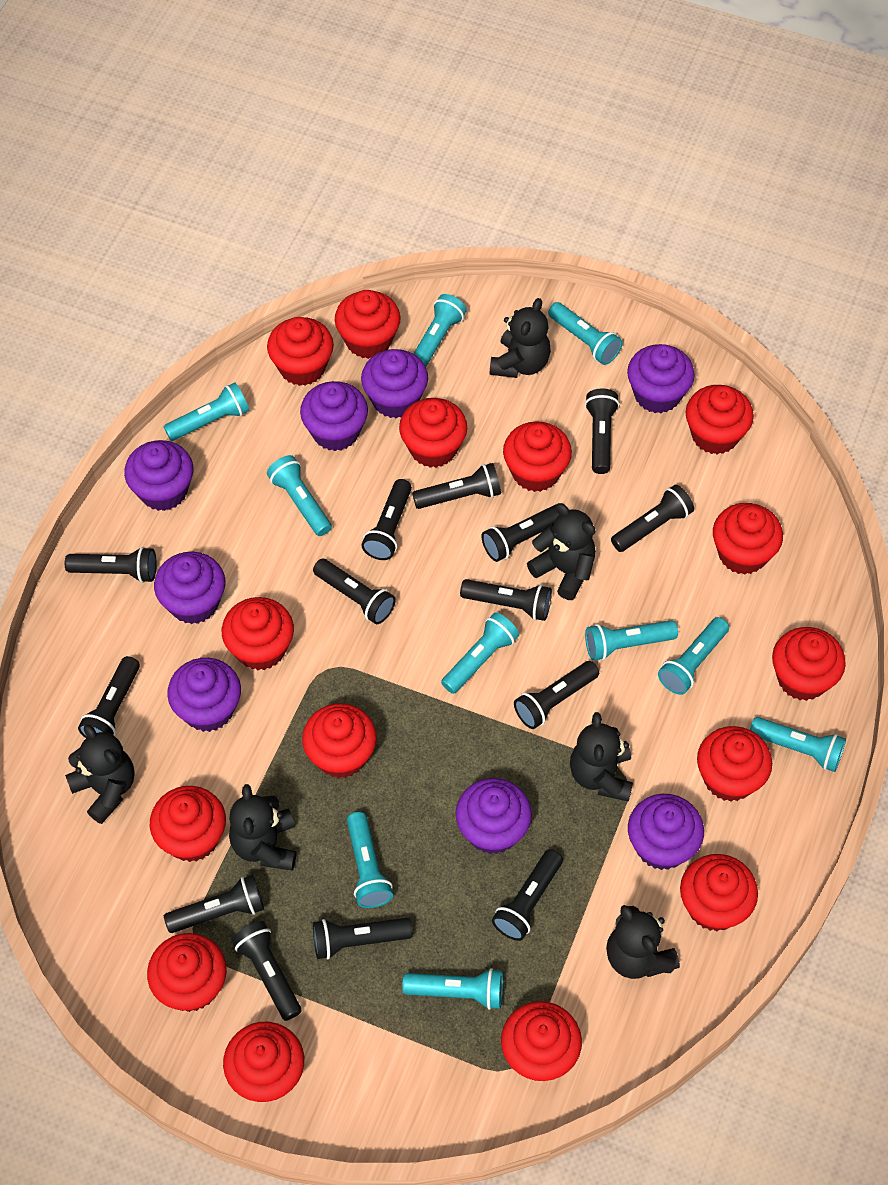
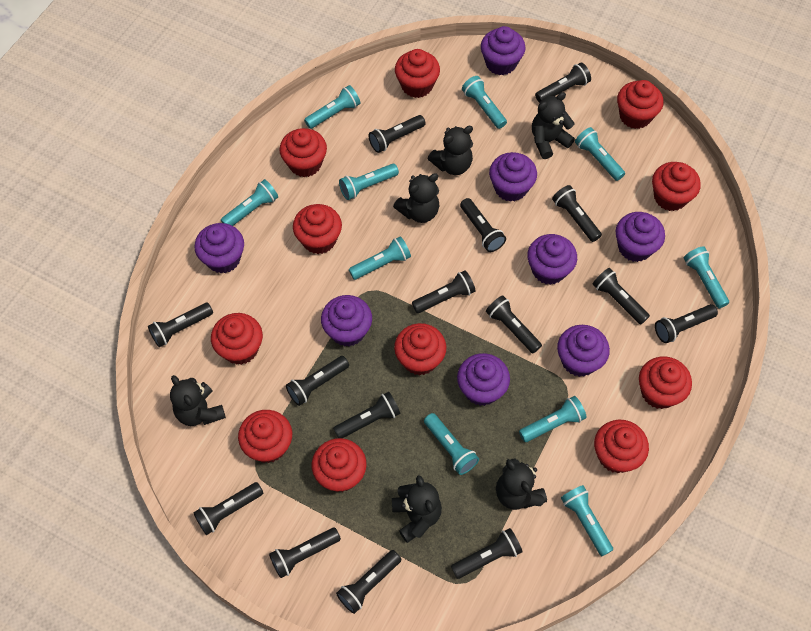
black flashlight: 14 -> 15
red cupcake: 15 -> 11

